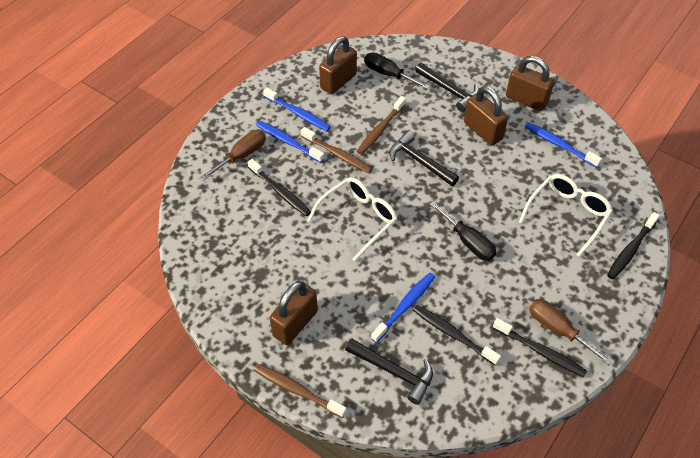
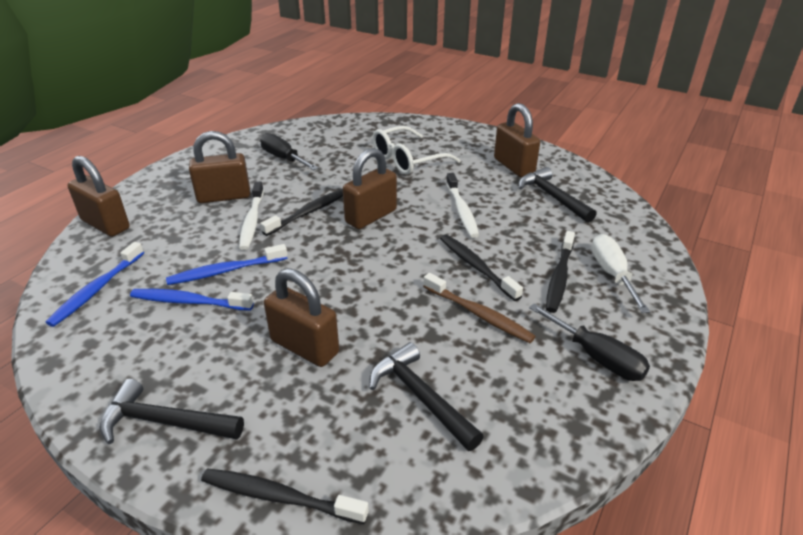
blue toothbrush: 4 -> 3
brown padlock: 4 -> 5
brown screwdriver: 2 -> 0
brown toothbrush: 3 -> 1
white glasses: 2 -> 1
white screwdriver: 0 -> 1
white toothbrush: 0 -> 2

